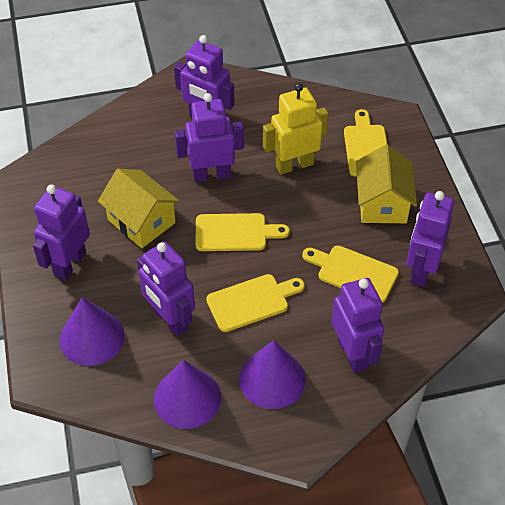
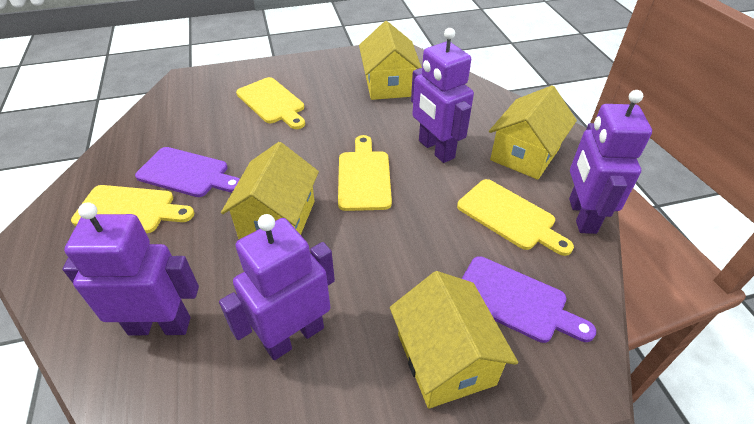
purple cone: 3 -> 0
purple cutting board: 0 -> 2
purple robot: 6 -> 4
yellow house: 2 -> 4
yellow robot: 1 -> 0

